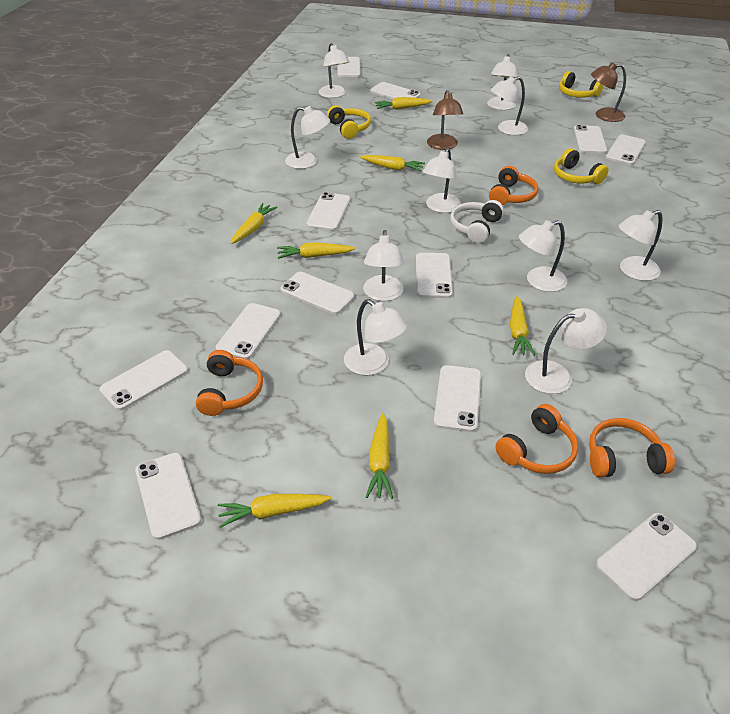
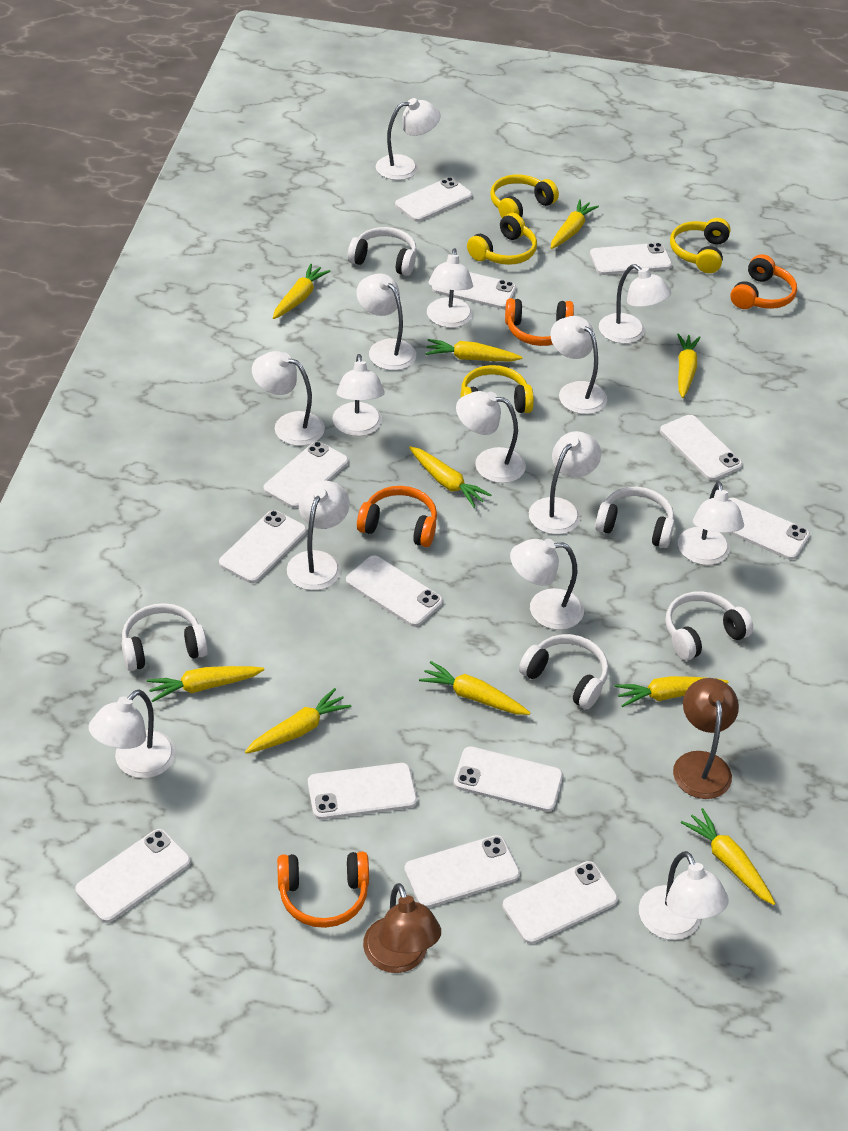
white headphones: 1 -> 5
white lamp: 10 -> 14
white phone: 12 -> 13
yellow carrot: 7 -> 10
yellow headphones: 3 -> 4

